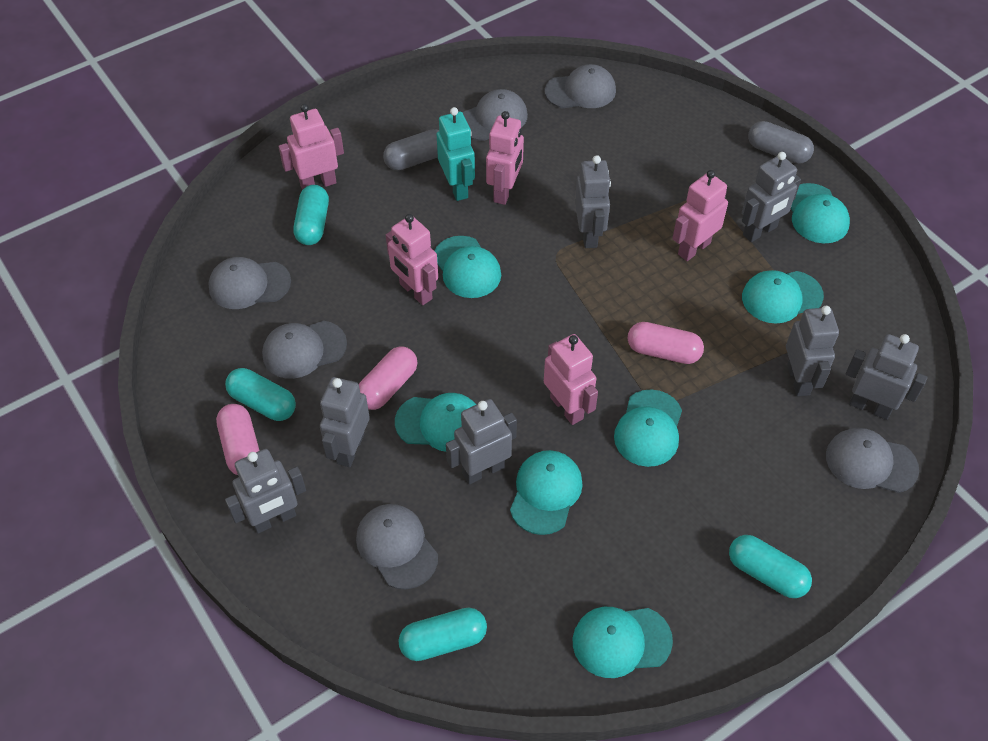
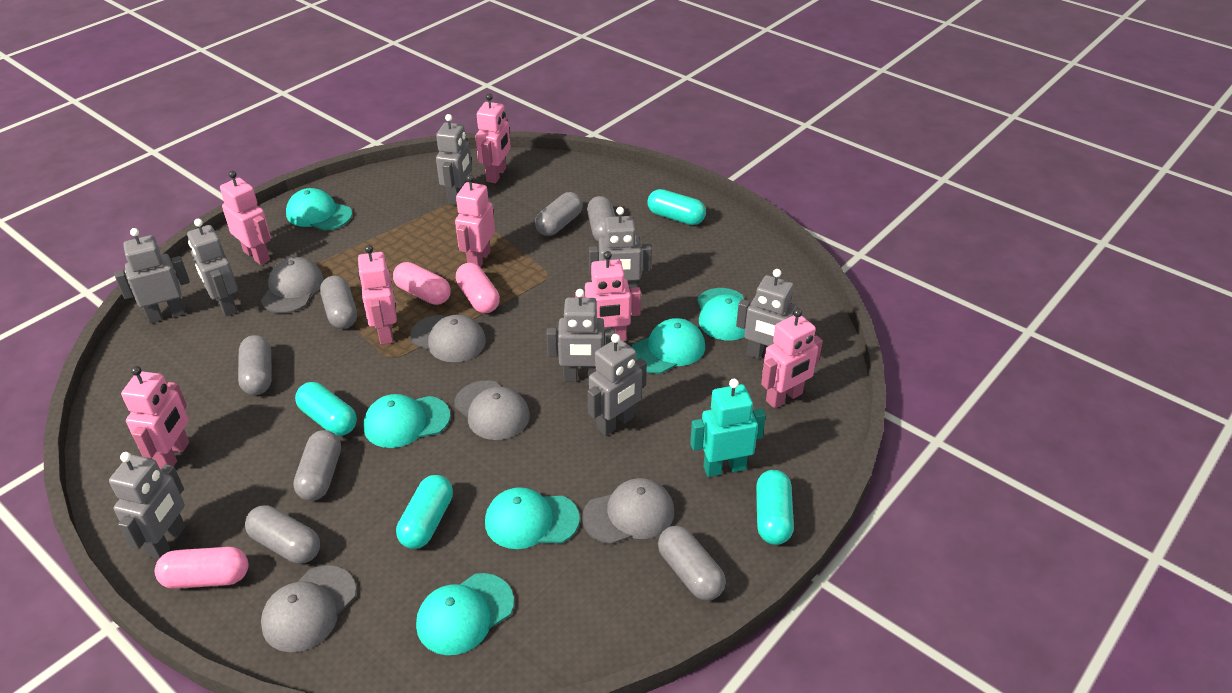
grey cap: 6 -> 5
grey capsule: 2 -> 7
grey robot: 7 -> 8
pink robot: 5 -> 7
turquoise cap: 7 -> 6

